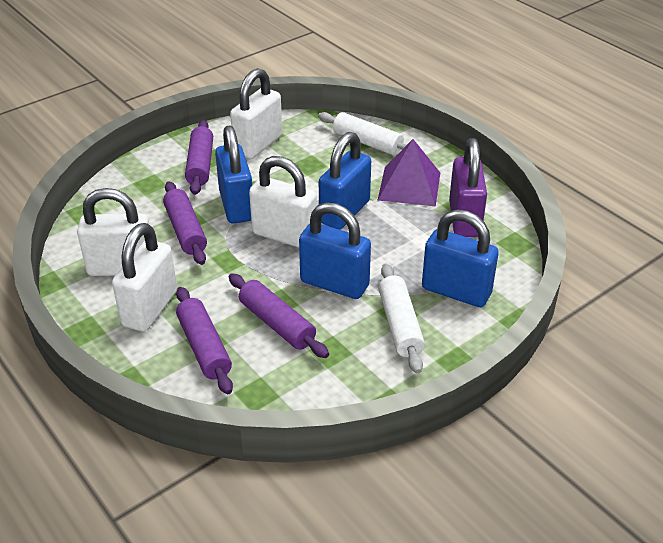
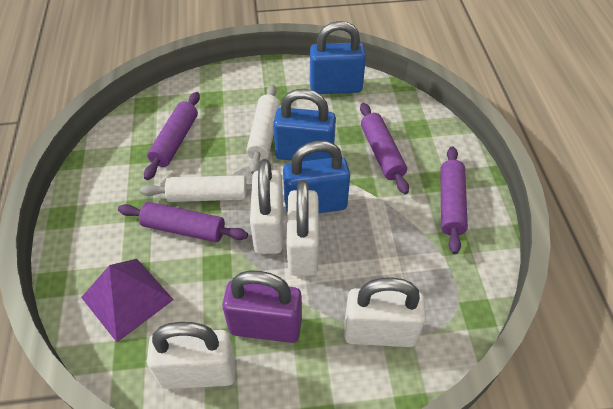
blue padlock: 4 -> 3

